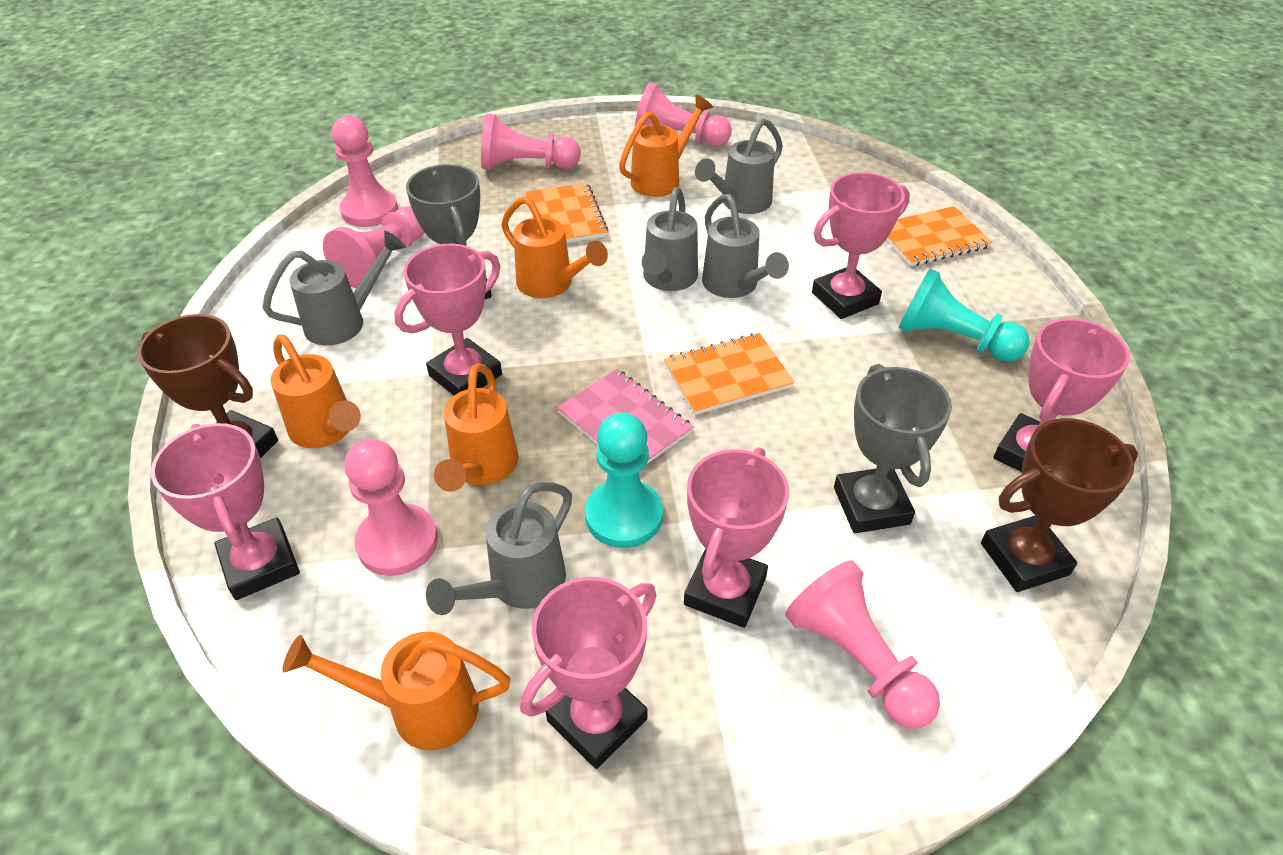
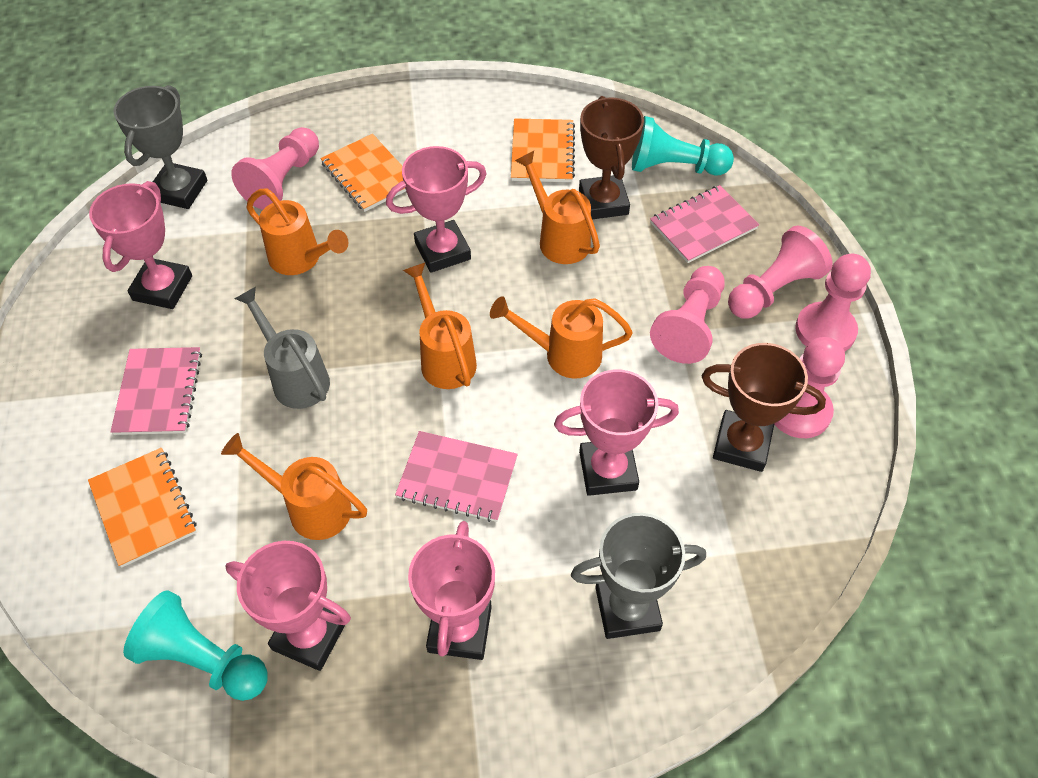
grey watering can: 5 -> 1
pink notebook: 1 -> 3
pink pawn: 6 -> 5
pink trophy: 6 -> 5

